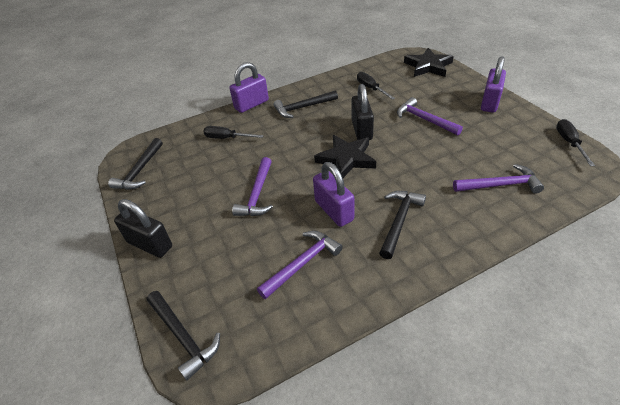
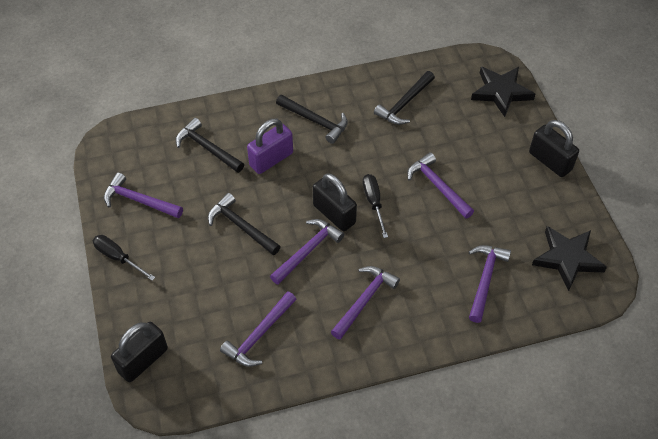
black padlock: 2 -> 3
black screwdriver: 3 -> 2
purple hammer: 4 -> 6
purple padlock: 3 -> 1

